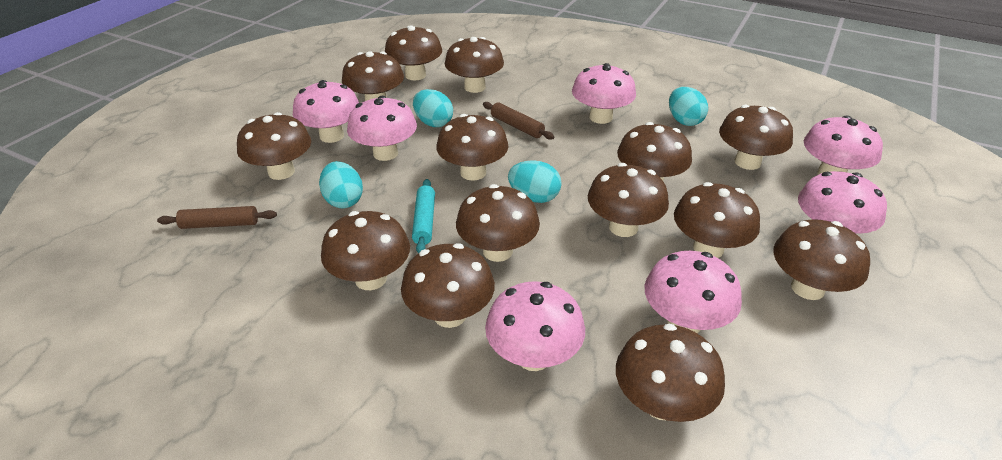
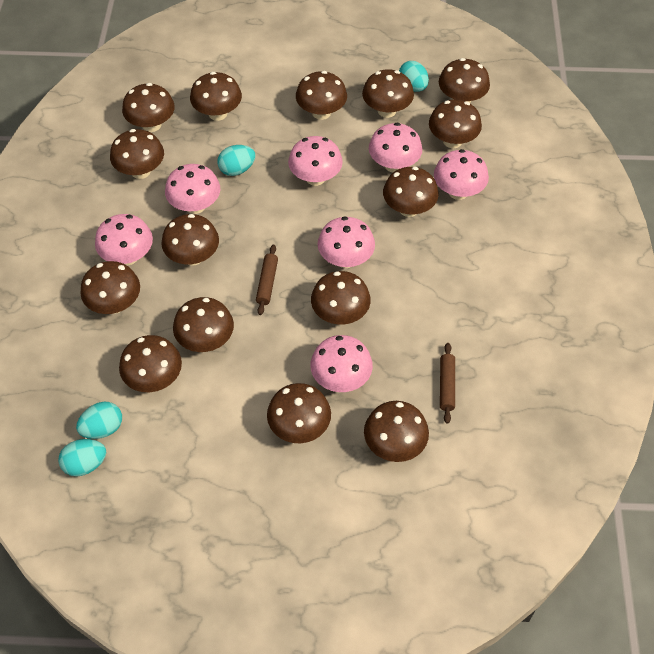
brown mushroom: 14 -> 15
turquoise rolling pin: 1 -> 0

